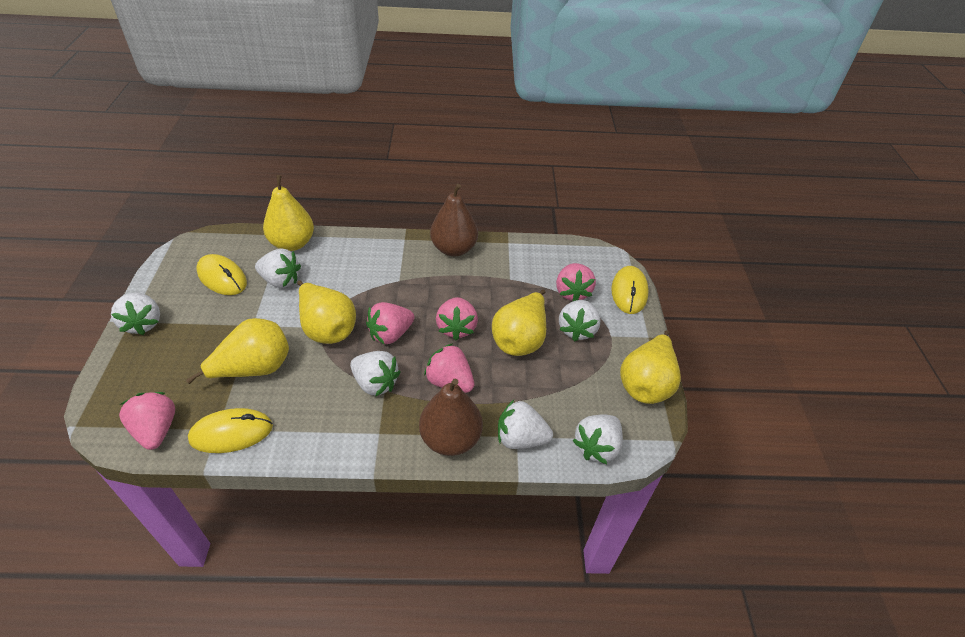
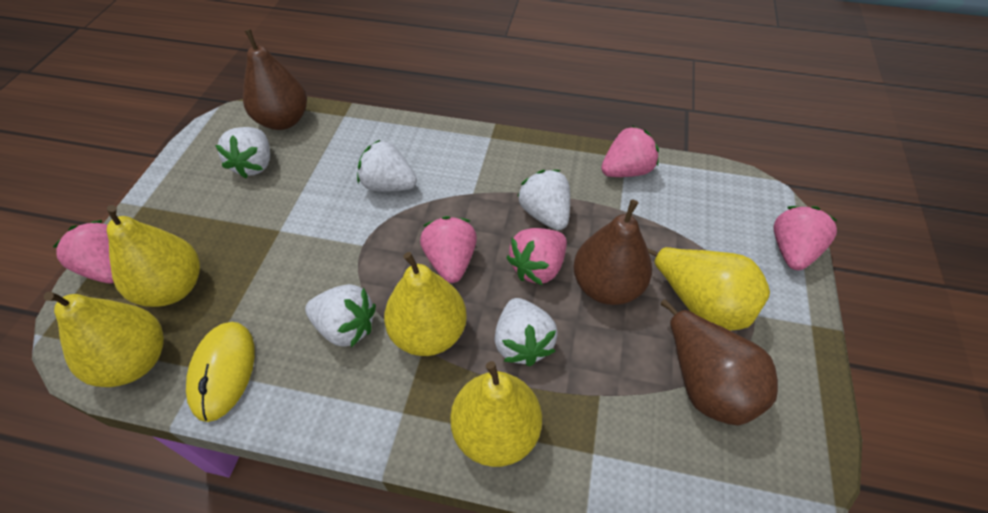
brown pear: 2 -> 3
white strawberry: 6 -> 5
yellow mouse: 3 -> 1

